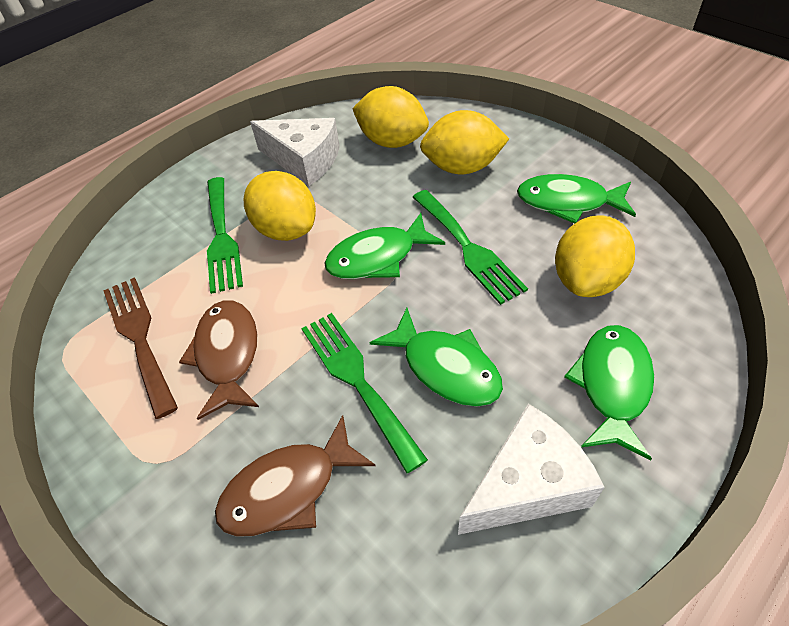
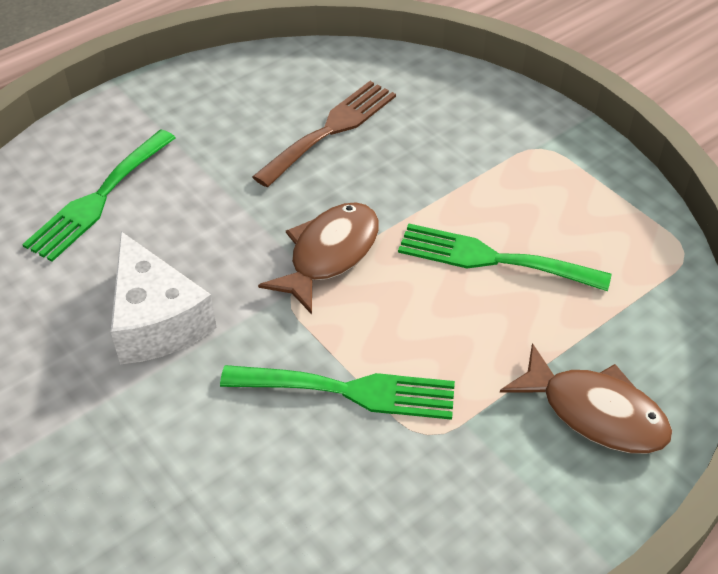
green fish: 4 -> 0
white cheese: 2 -> 1
yellow lemon: 4 -> 0

